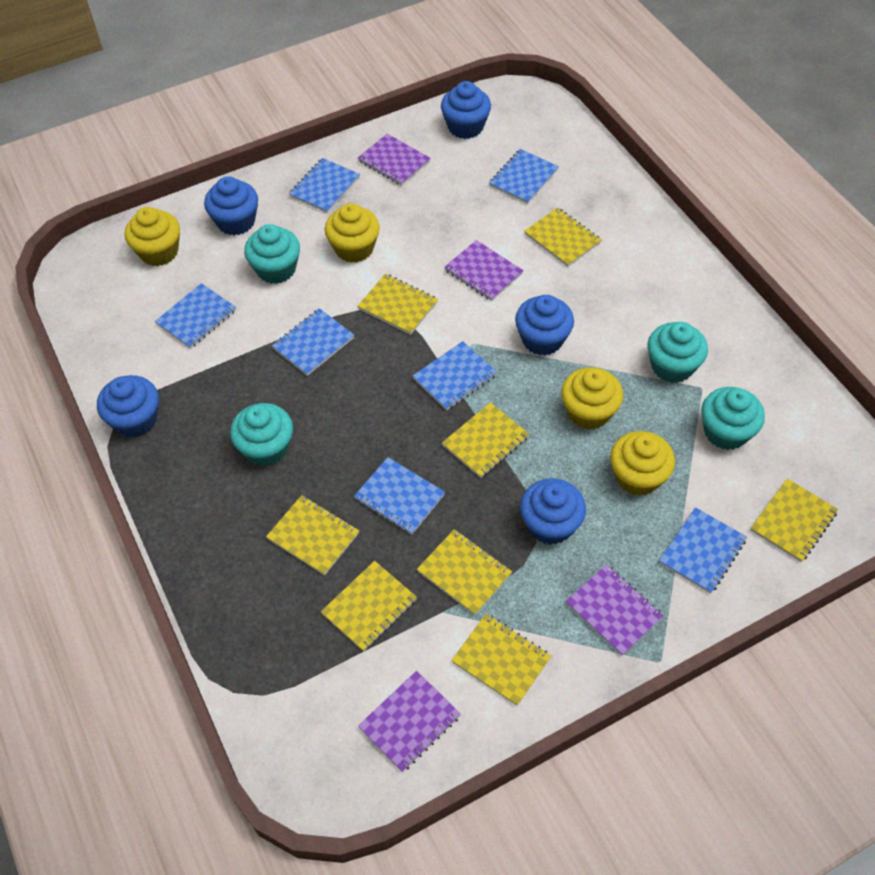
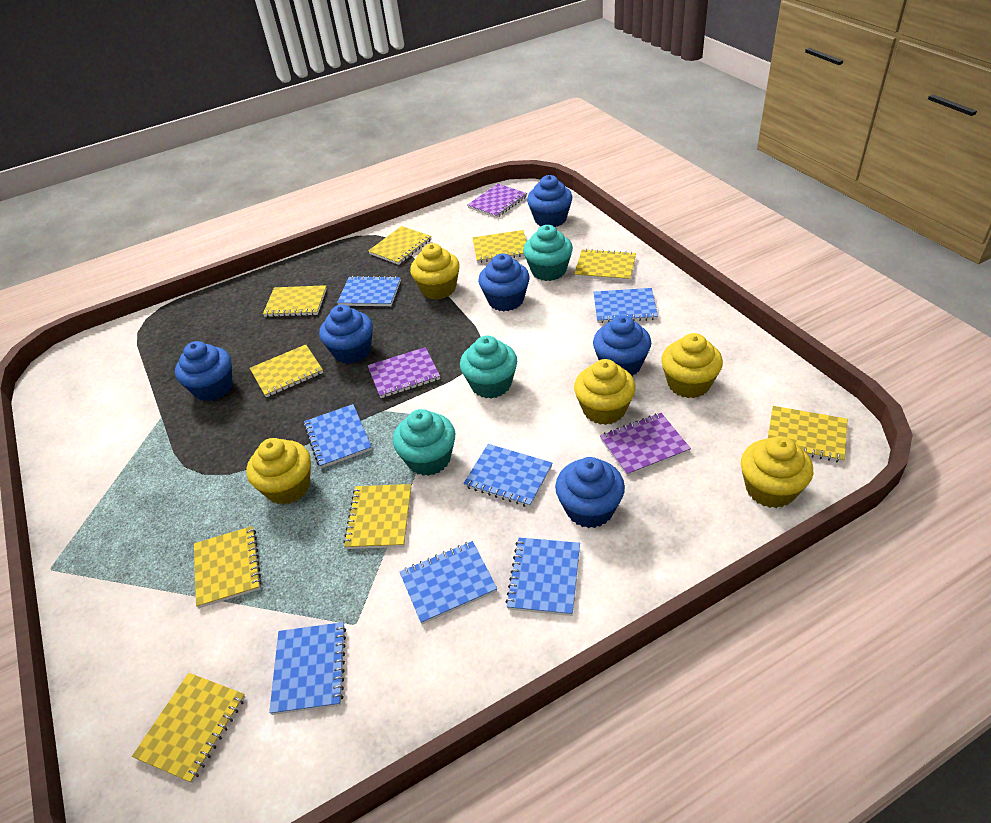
blue cupcake: 5 -> 6
purple notebook: 4 -> 3
turquoise cupcake: 4 -> 3
yellow cupcake: 4 -> 5
yellow notebook: 8 -> 9

